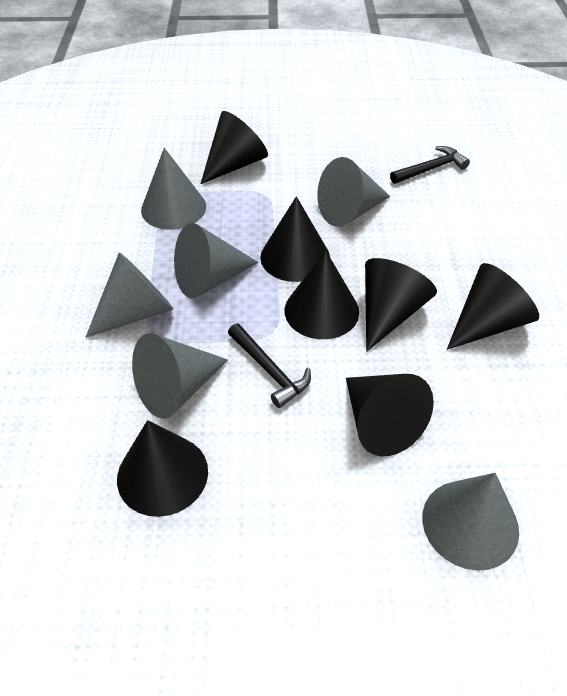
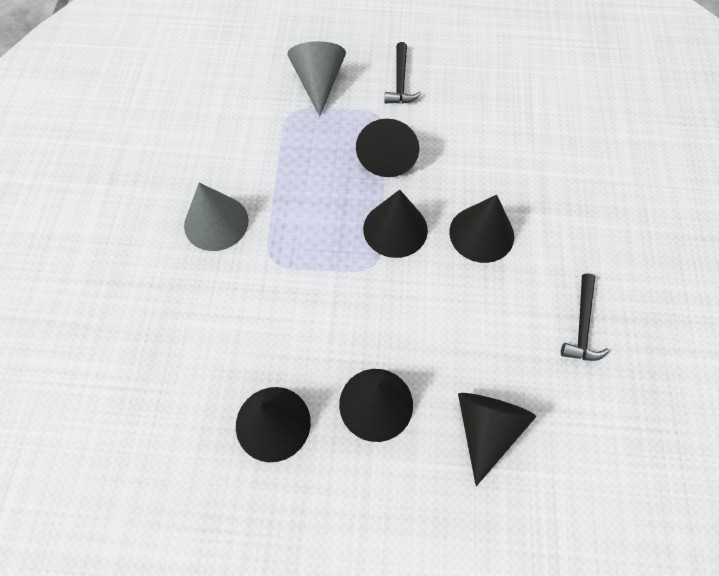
black cone: 7 -> 6
grey cone: 6 -> 2

